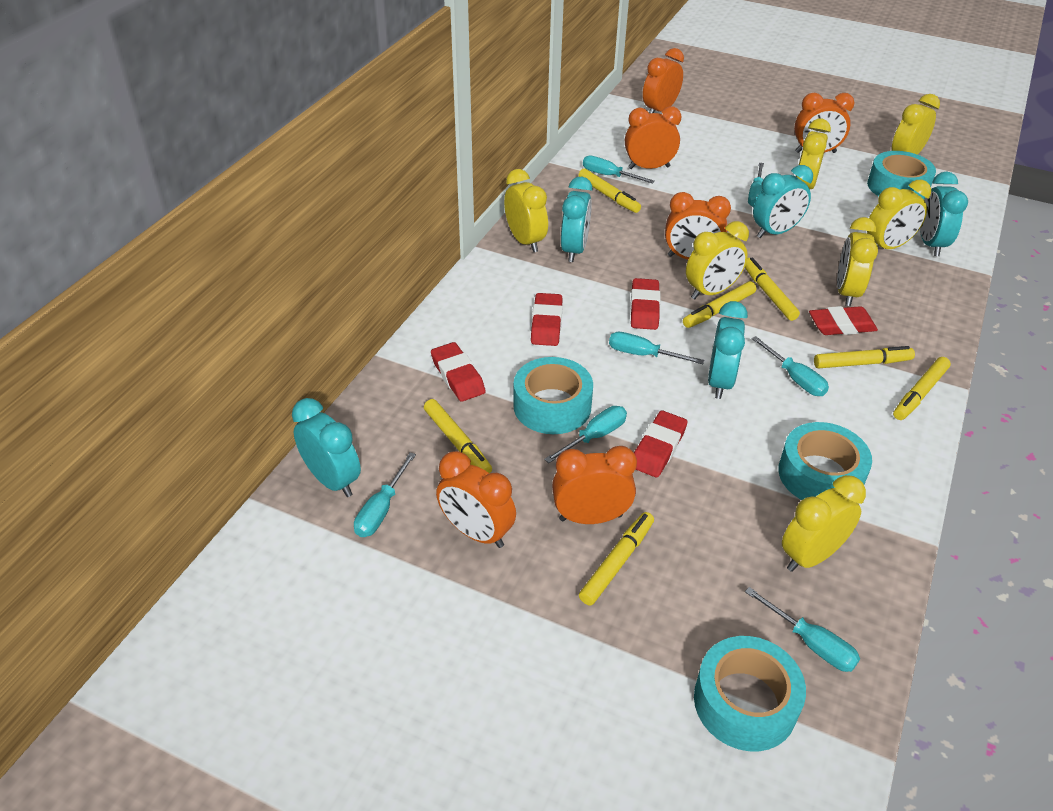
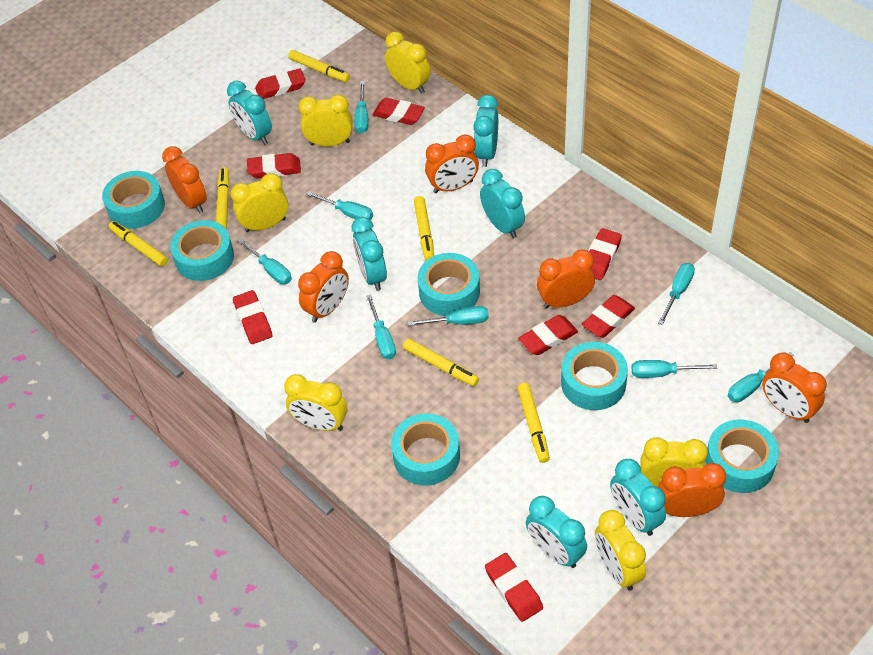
red eraser: 5 -> 8
turquoise clock: 5 -> 6
turquoise screwdriver: 7 -> 8
turquoise tape: 4 -> 6
yellow clock: 7 -> 6
yellow marker: 7 -> 6

